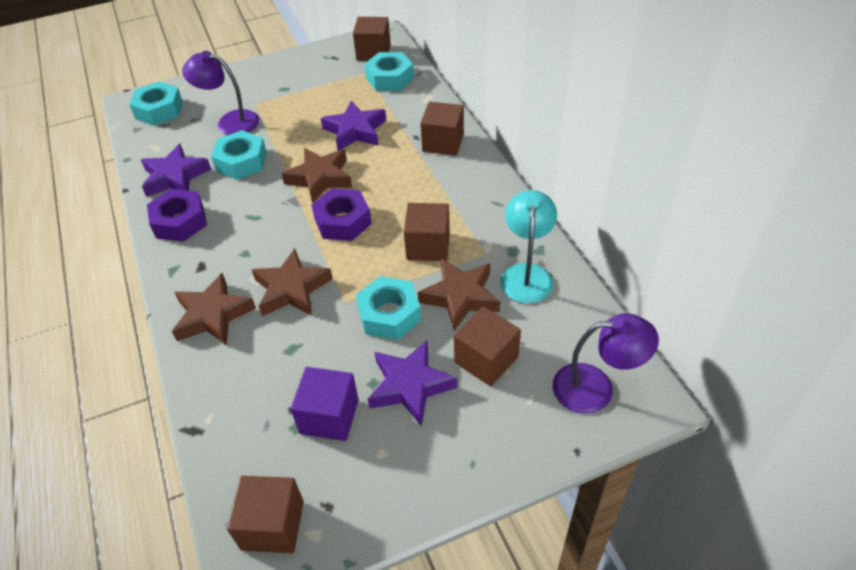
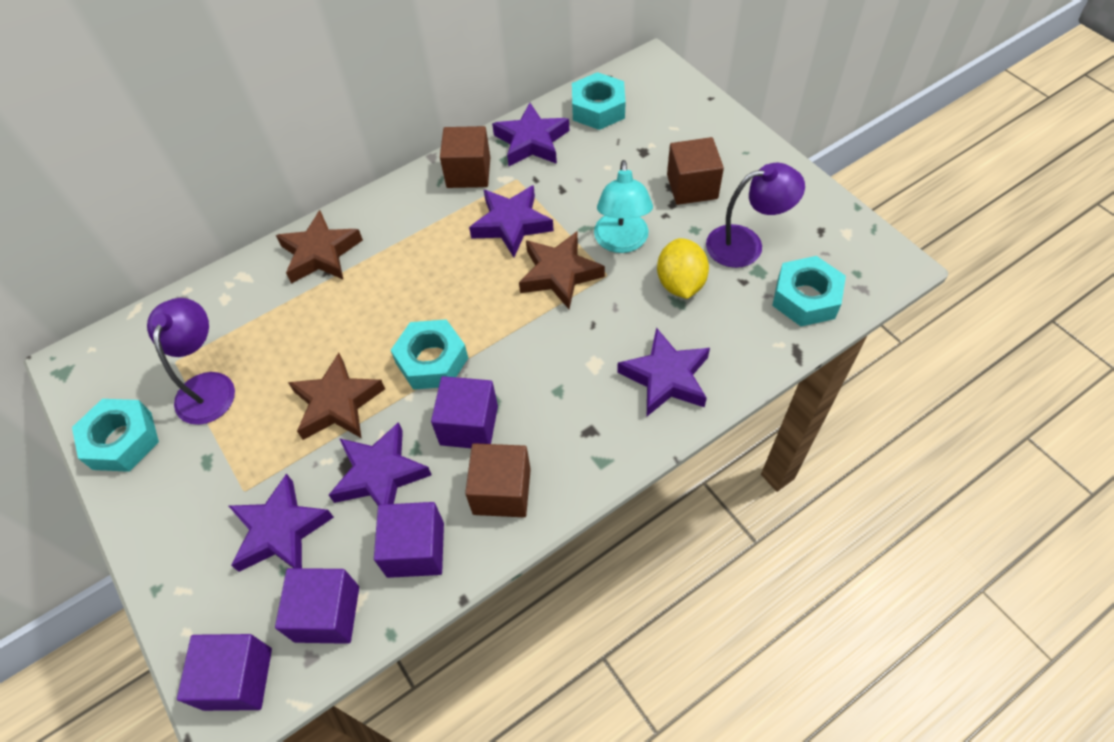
brown cube: 5 -> 3
brown star: 4 -> 3
purple cube: 1 -> 4
purple nut: 2 -> 0
purple star: 3 -> 5
yellow lemon: 0 -> 1

